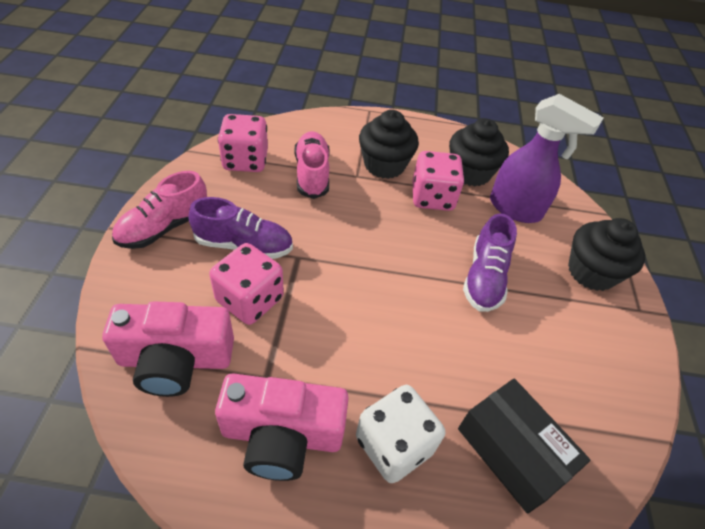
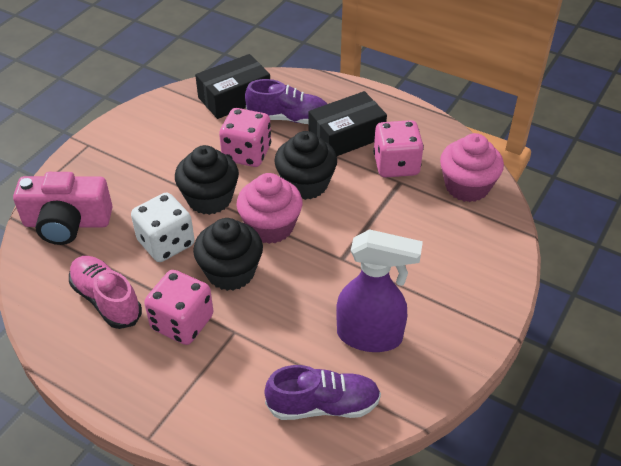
black box: 1 -> 2
pink camera: 2 -> 1
pink cupcake: 0 -> 2
pink shoe: 2 -> 1

